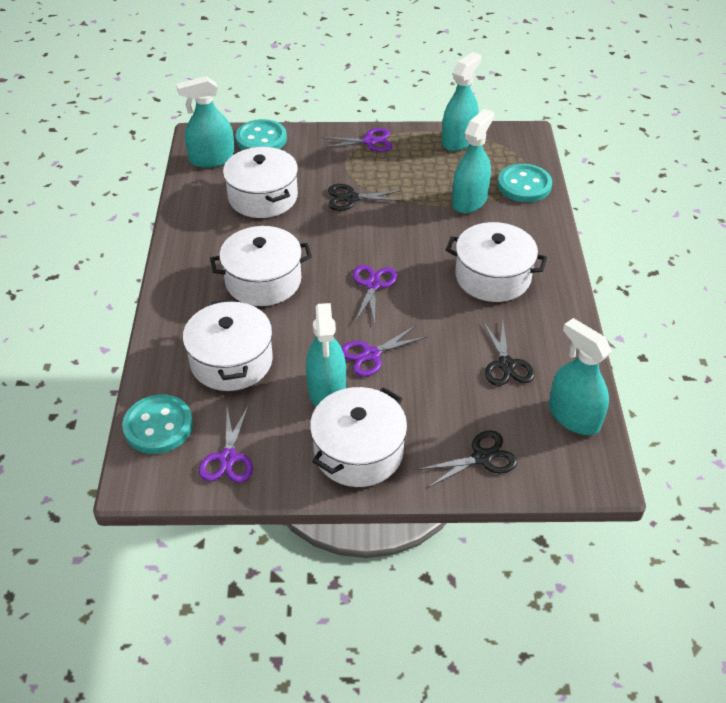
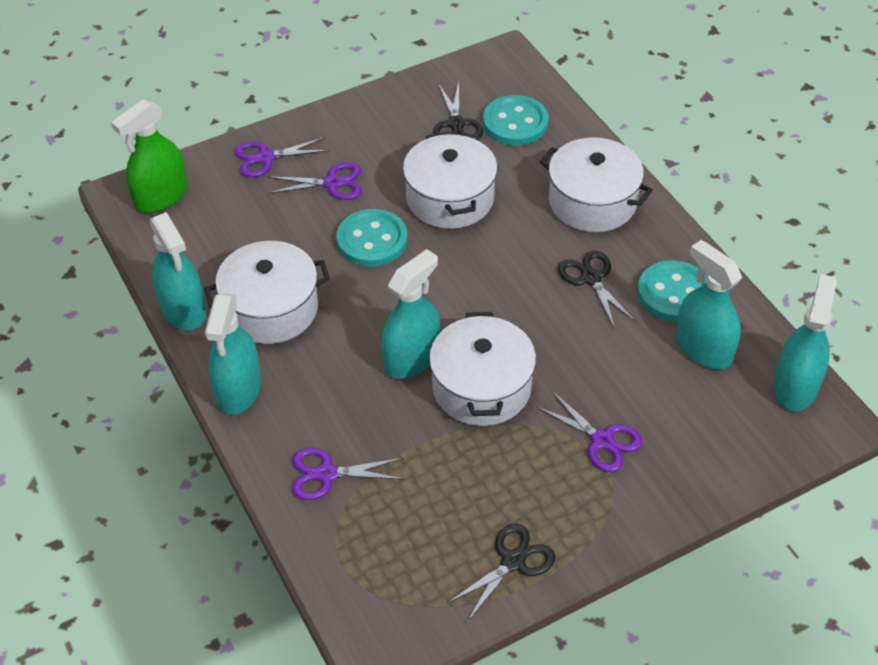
green spray bottle: 0 -> 1
white pot: 5 -> 4

